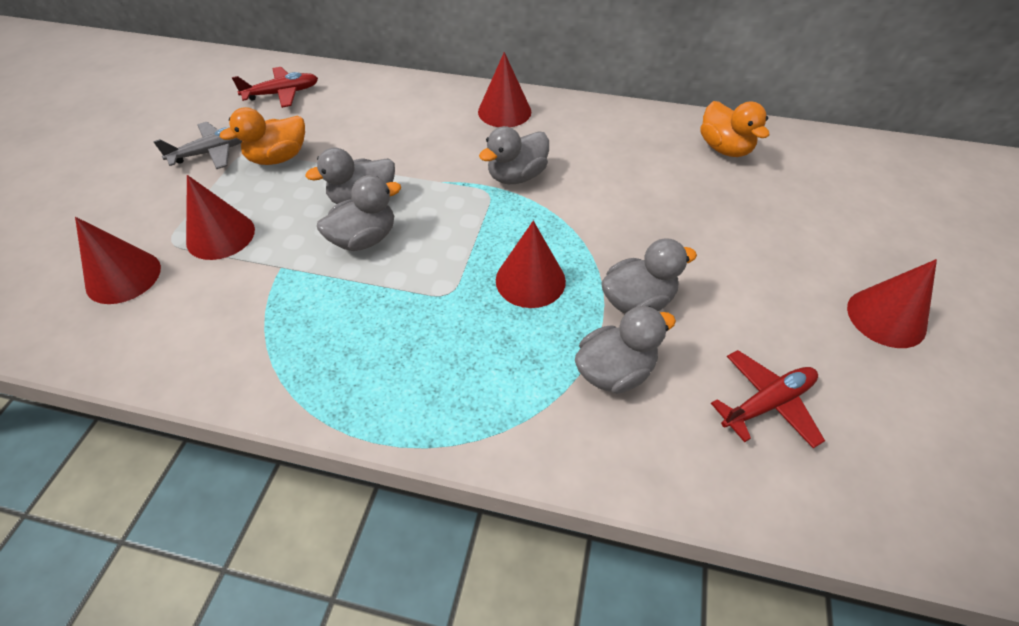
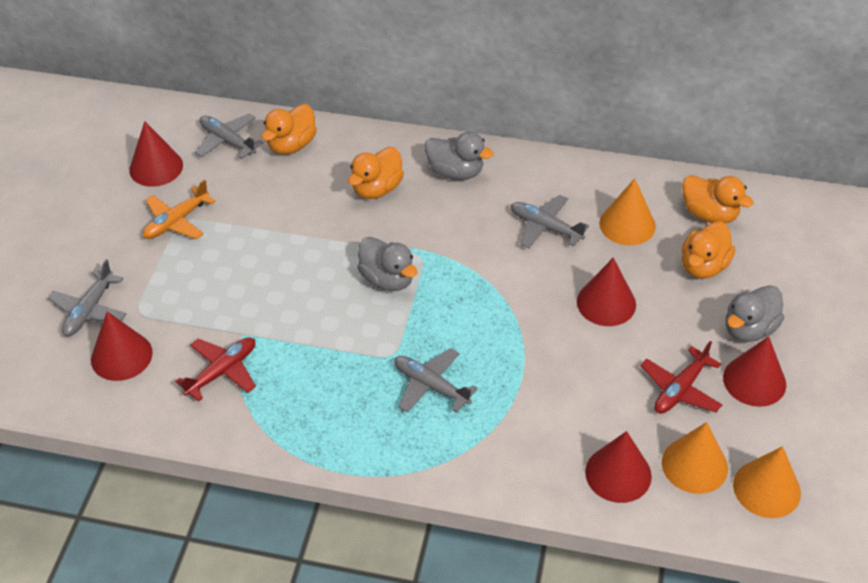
grey duck: 5 -> 3
grey plane: 1 -> 4
orange cone: 0 -> 3
orange duck: 2 -> 4
orange plane: 0 -> 1

